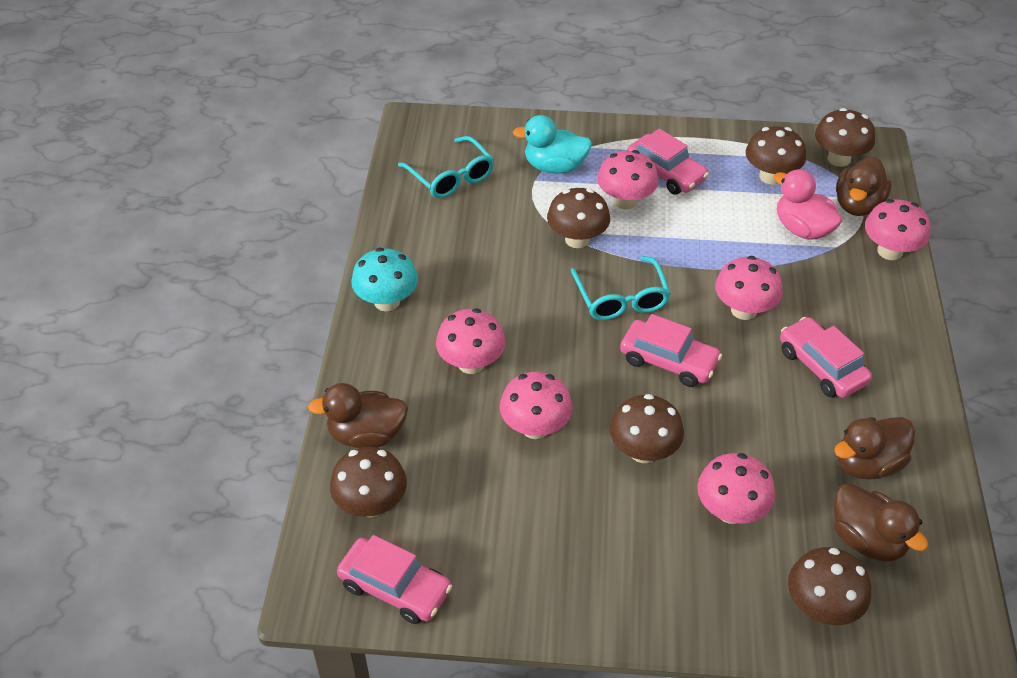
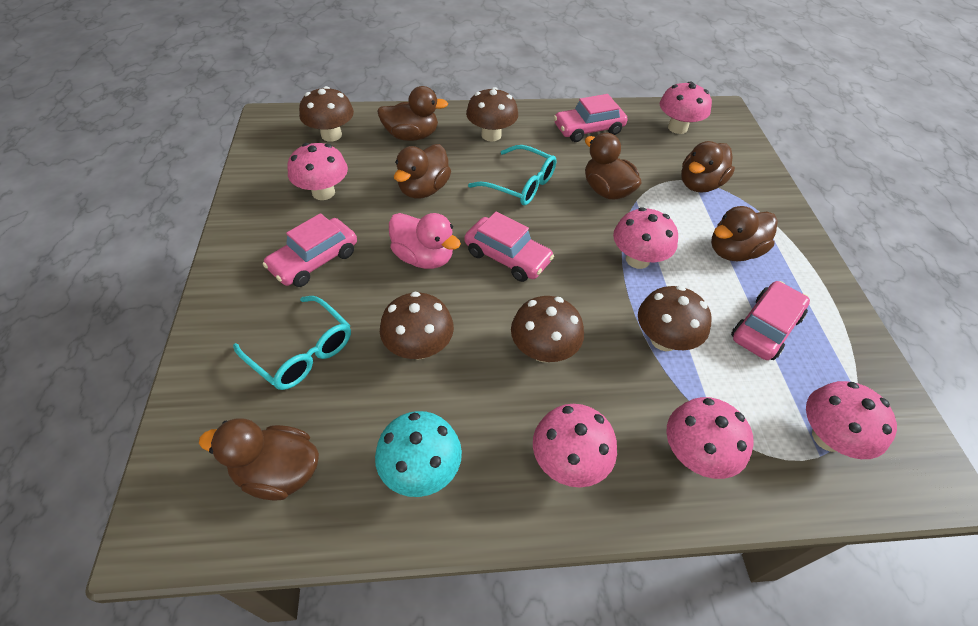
brown duck: 4 -> 6
brown mushroom: 6 -> 5
turquoise duck: 1 -> 0

